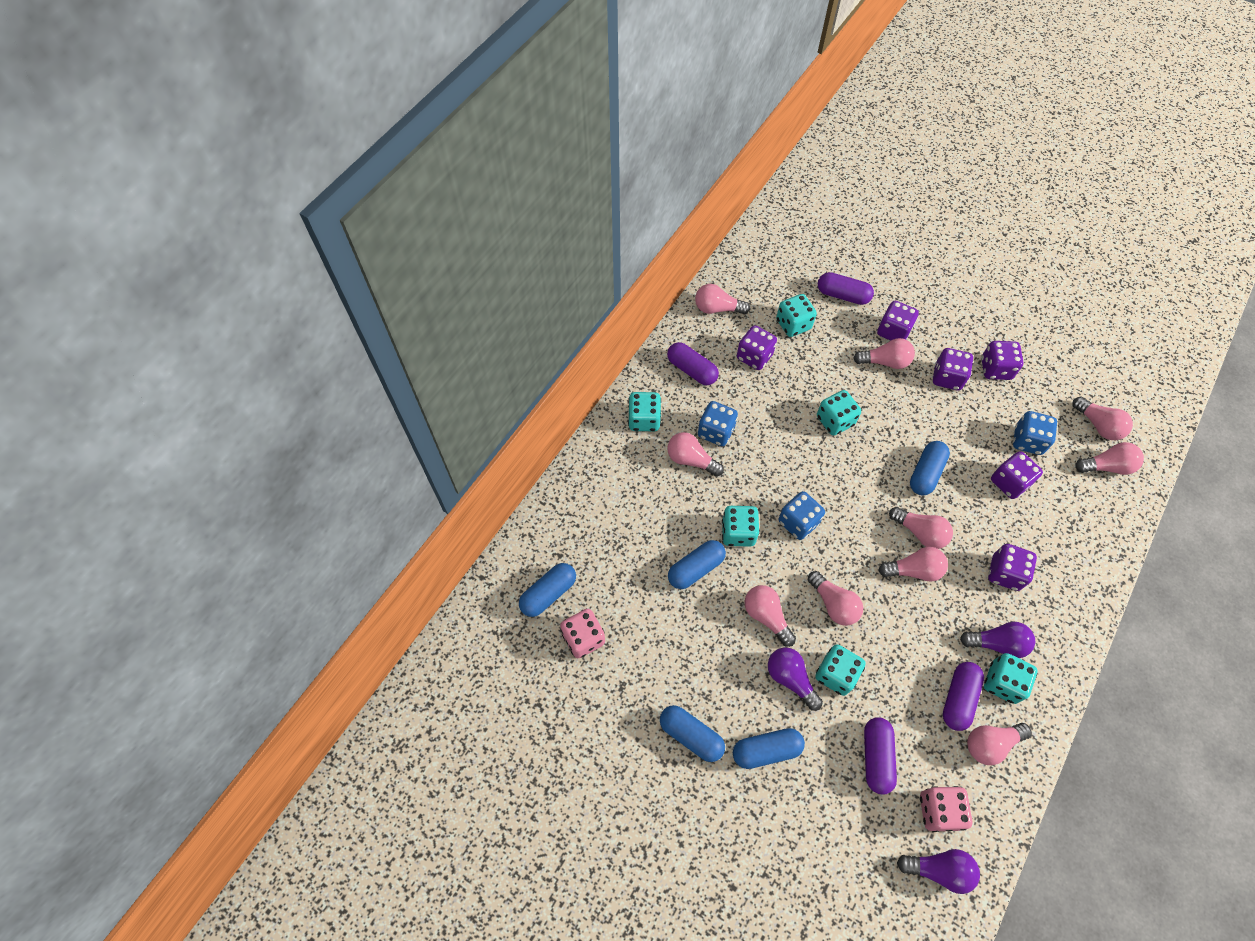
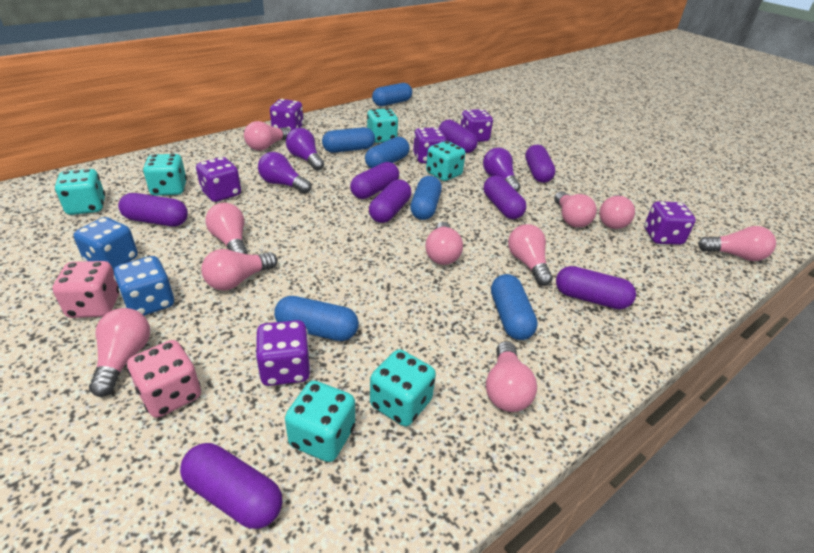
blue capsule: 5 -> 6
blue dice: 3 -> 2
purple capsule: 4 -> 8

